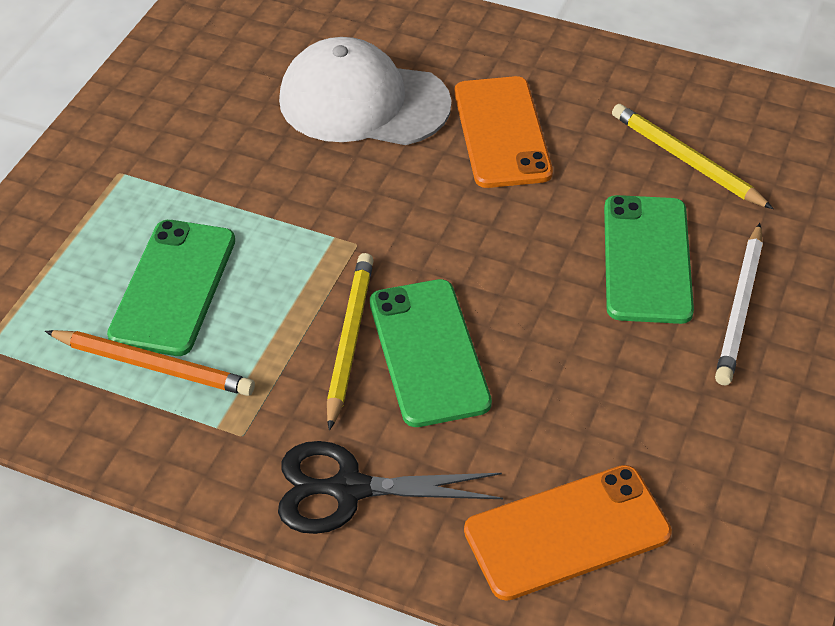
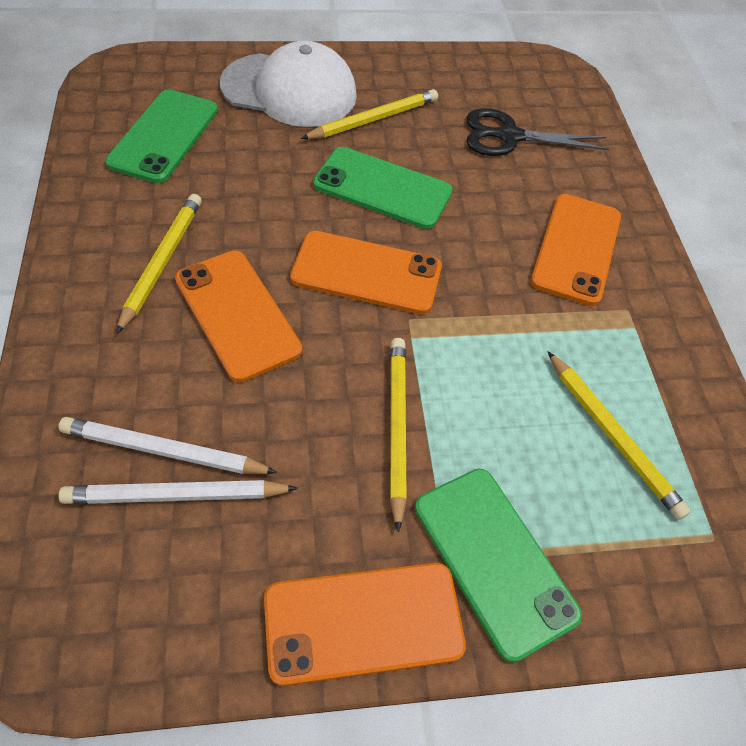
orange pencil: 1 -> 0
orange phone: 2 -> 4
white pencil: 1 -> 2
yellow pencil: 2 -> 4

